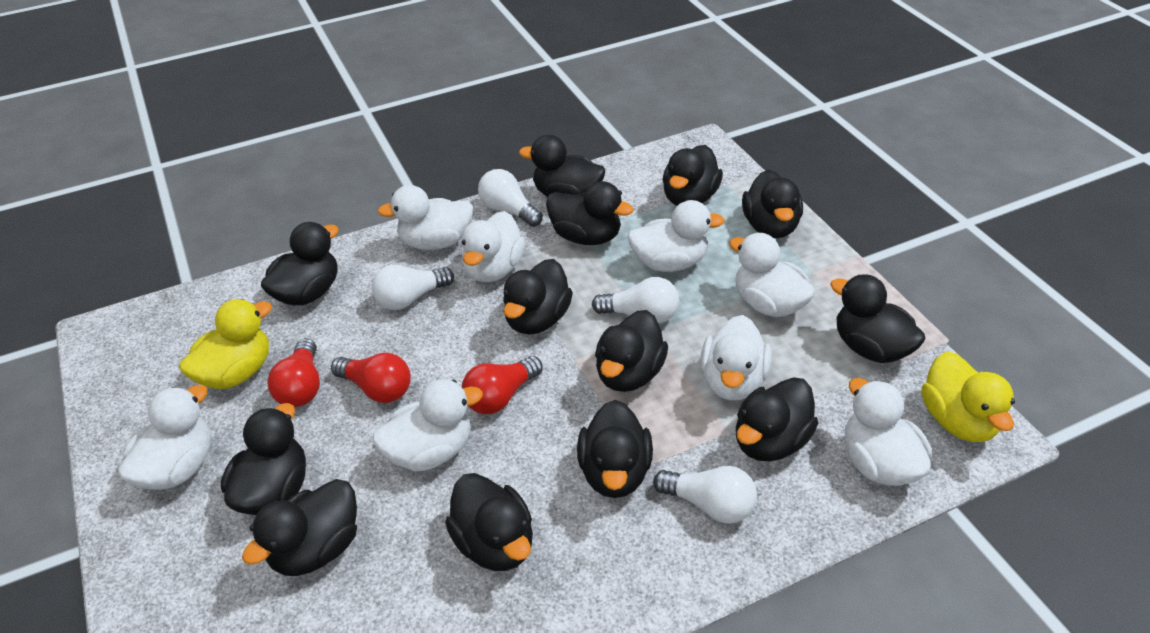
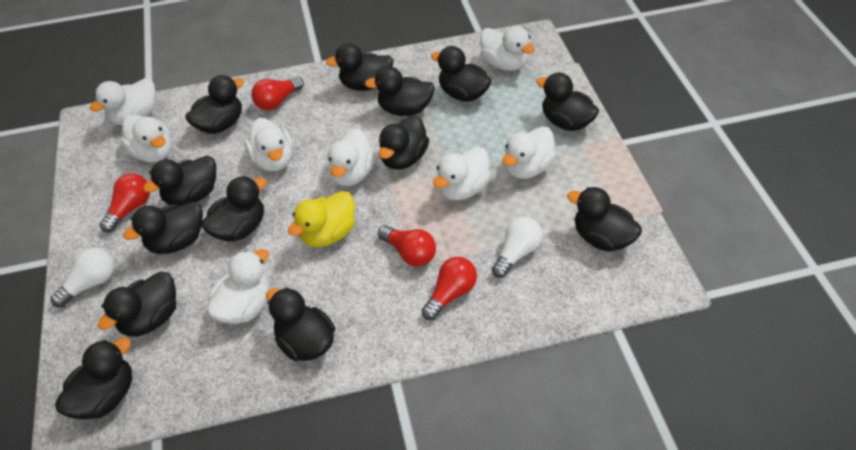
red light bulb: 3 -> 4
white light bulb: 4 -> 2
yellow duck: 2 -> 1

